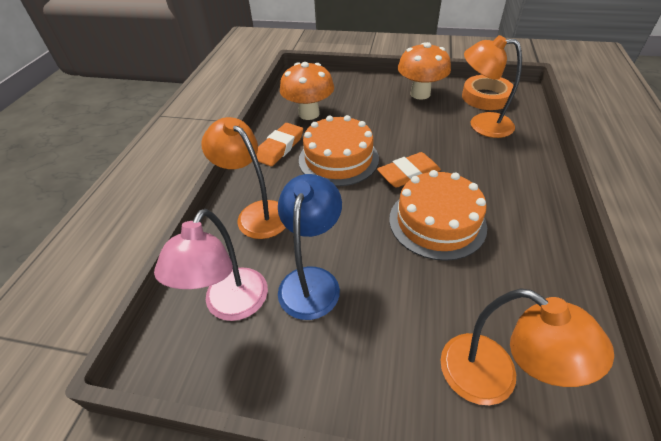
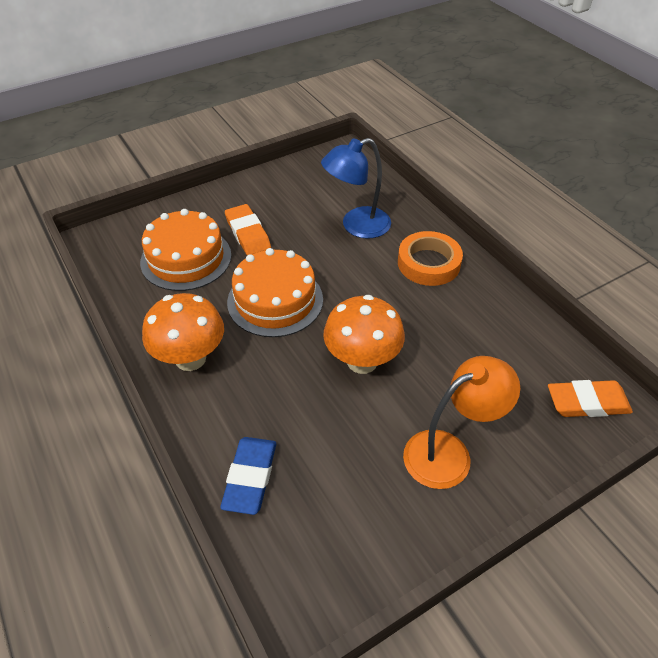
blue eraser: 0 -> 1
orange lamp: 3 -> 1
pink lamp: 1 -> 0

